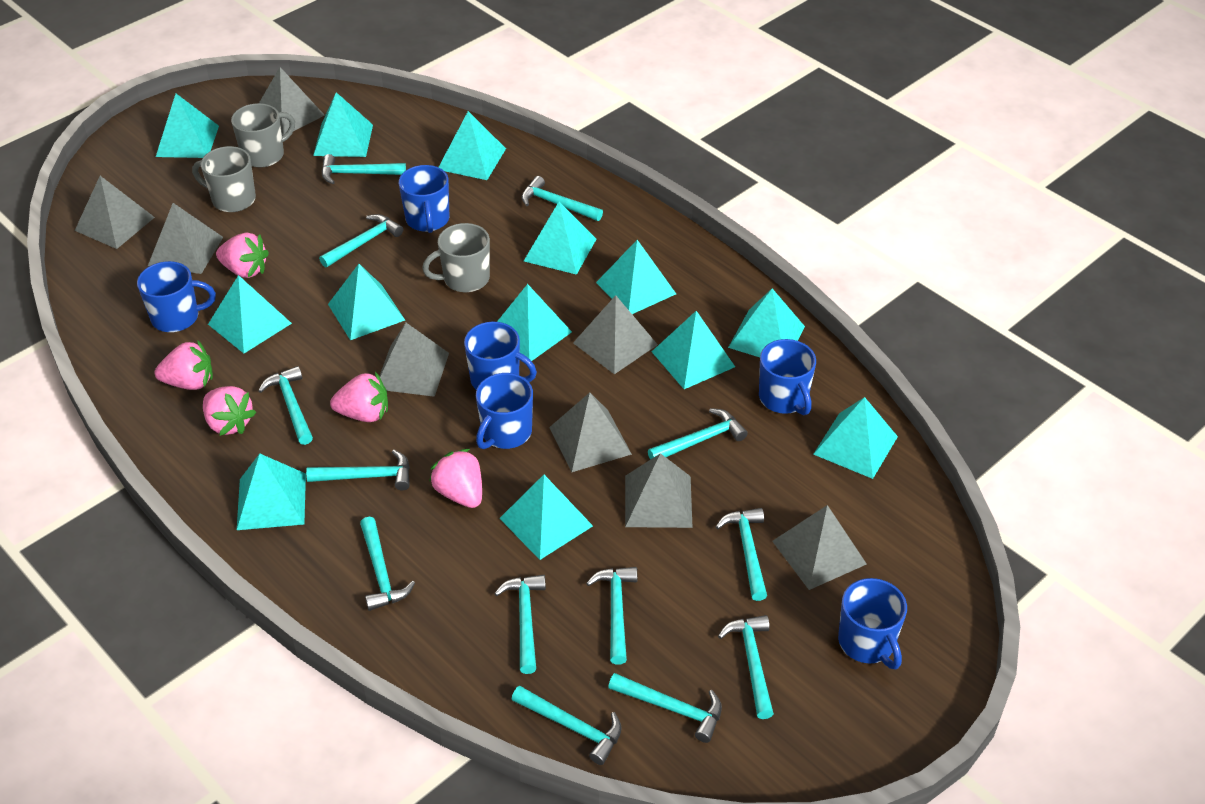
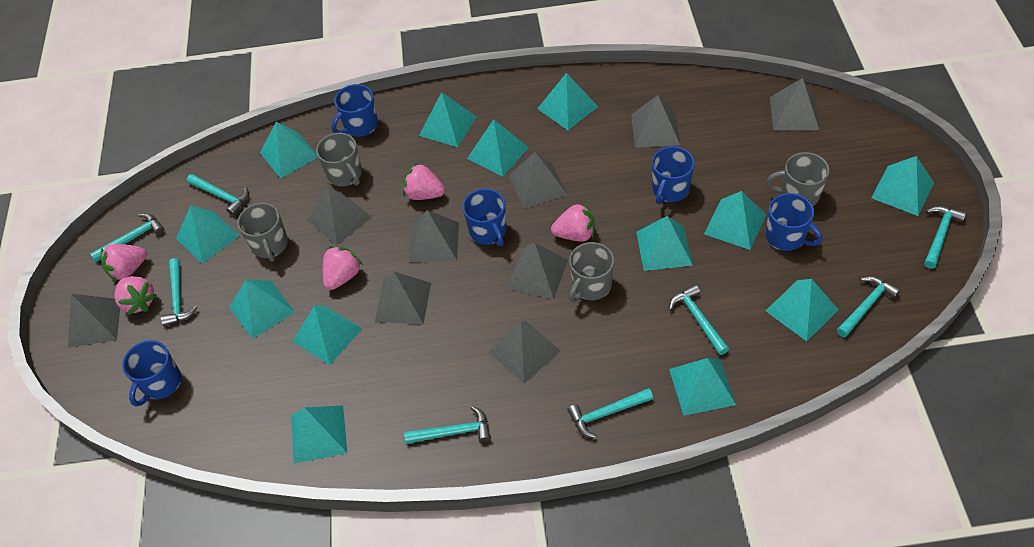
blue mug: 6 -> 5
grey mug: 3 -> 4
grey pyramid: 8 -> 9
turquoise hammer: 13 -> 8

